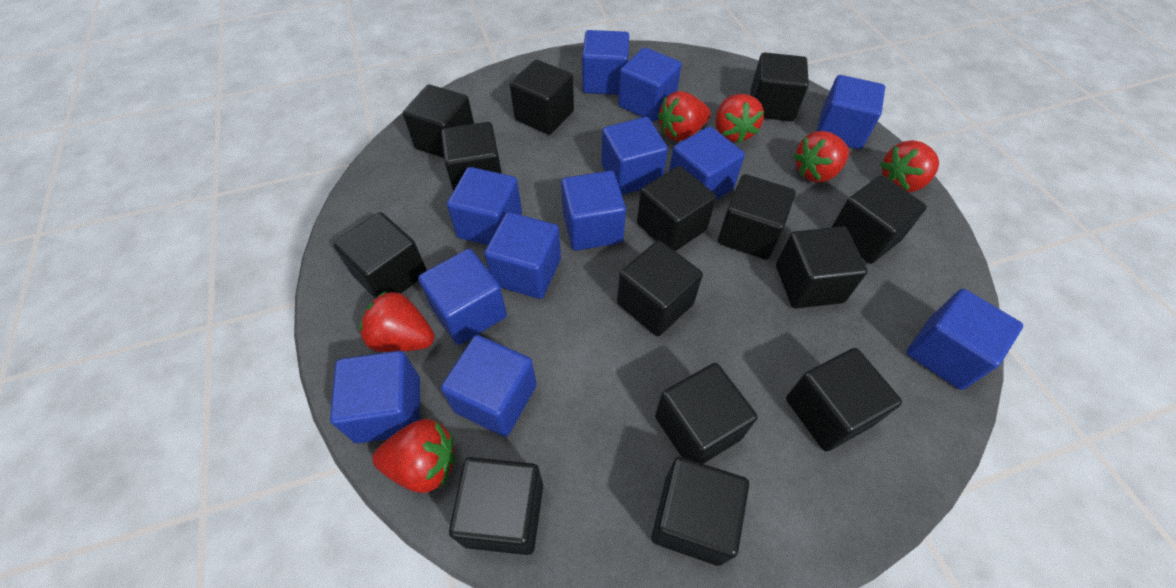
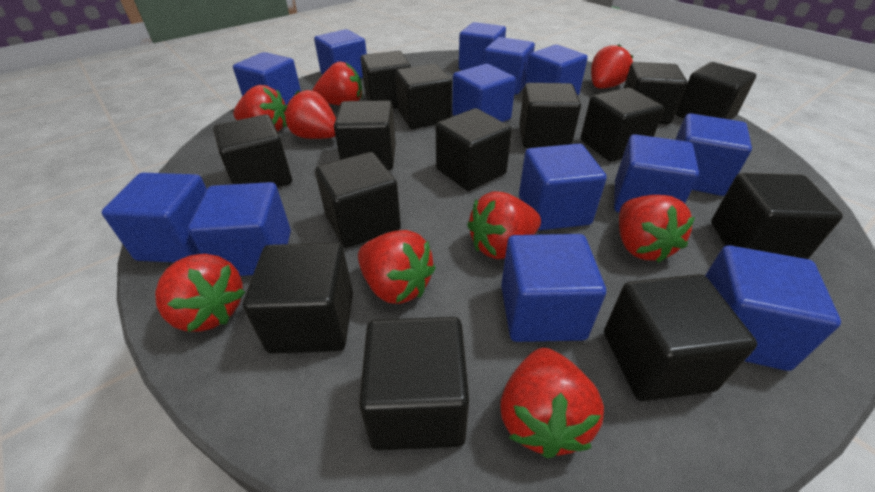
blue cube: 12 -> 13
red strawberry: 6 -> 9

